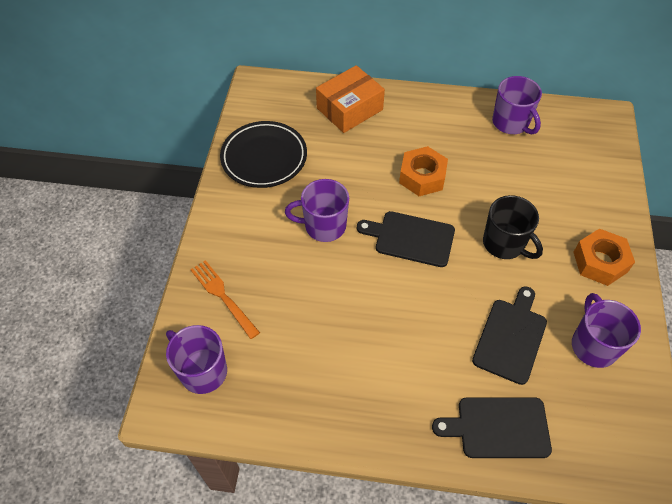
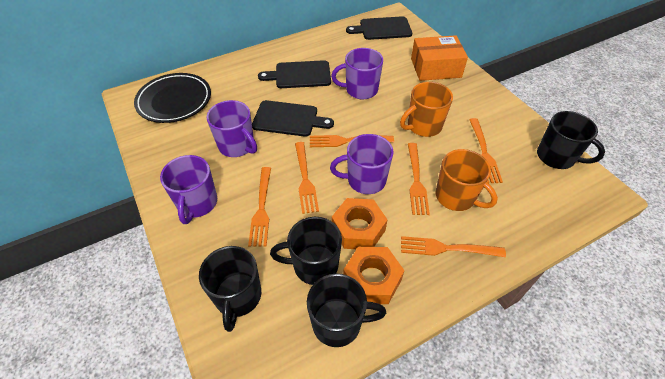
black mug: 1 -> 4
orange fork: 1 -> 6
orange mug: 0 -> 2

